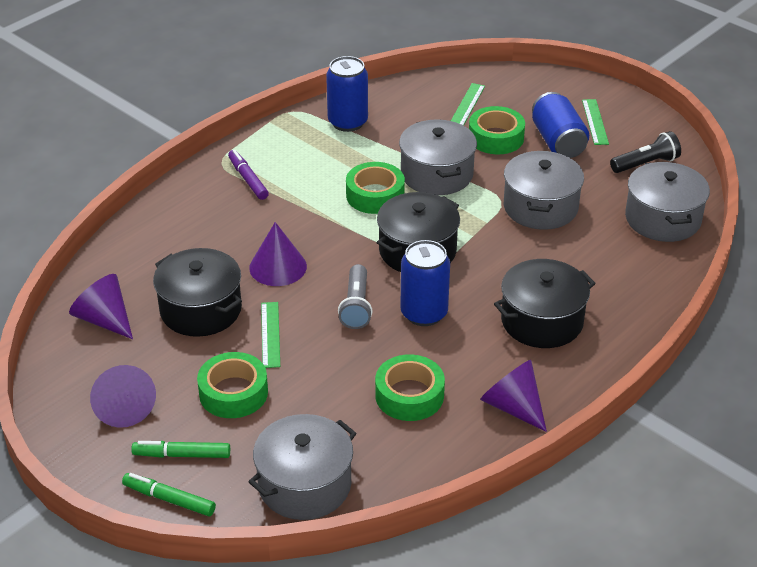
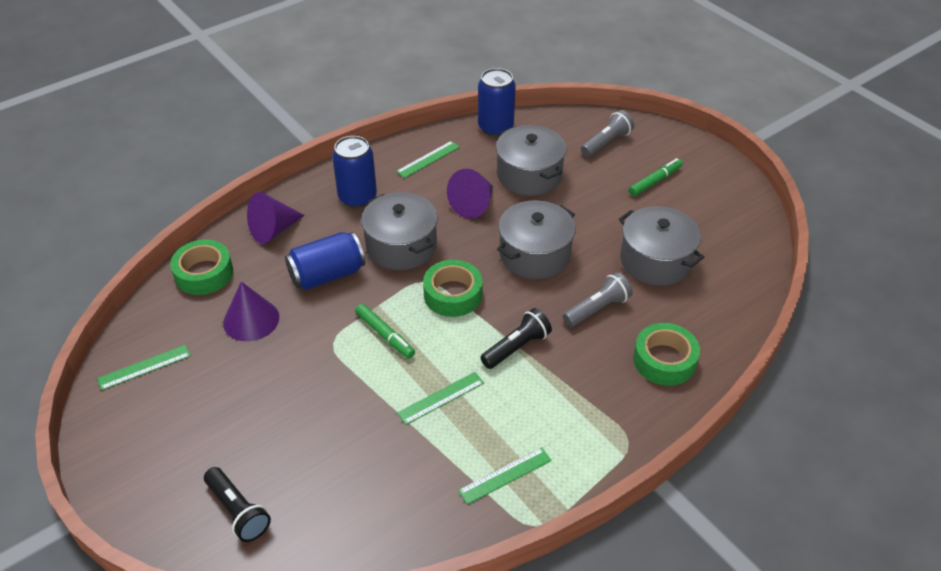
black flashlight: 1 -> 2
black pot: 3 -> 0
green ruler: 3 -> 4
green tape: 4 -> 3
grey flashlight: 1 -> 2
purple cone: 4 -> 3
purple marker: 1 -> 0

